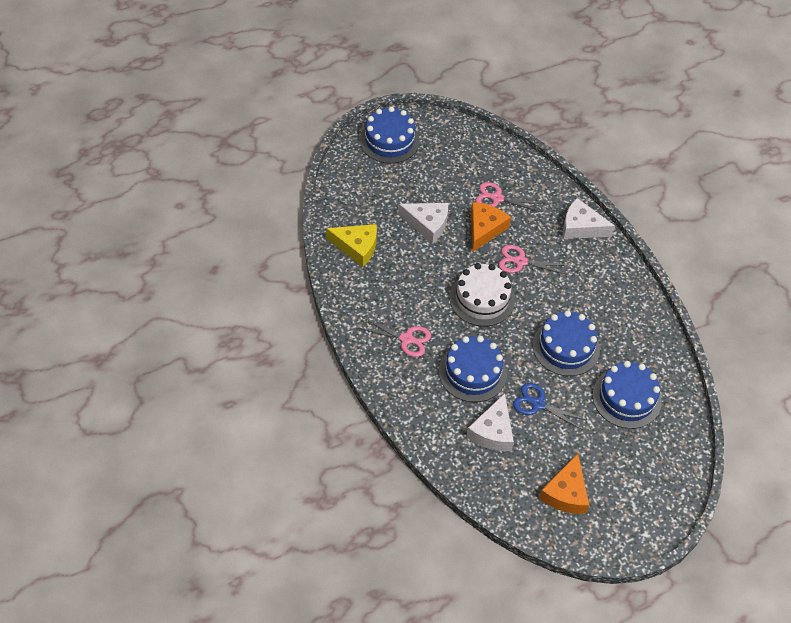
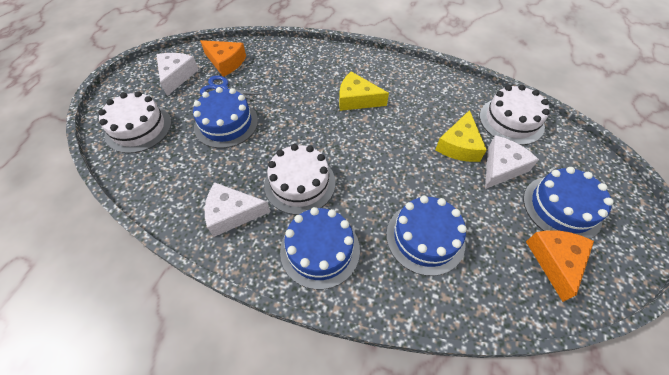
pink scissors: 3 -> 0
white cake: 1 -> 3
yellow cheese: 1 -> 2

